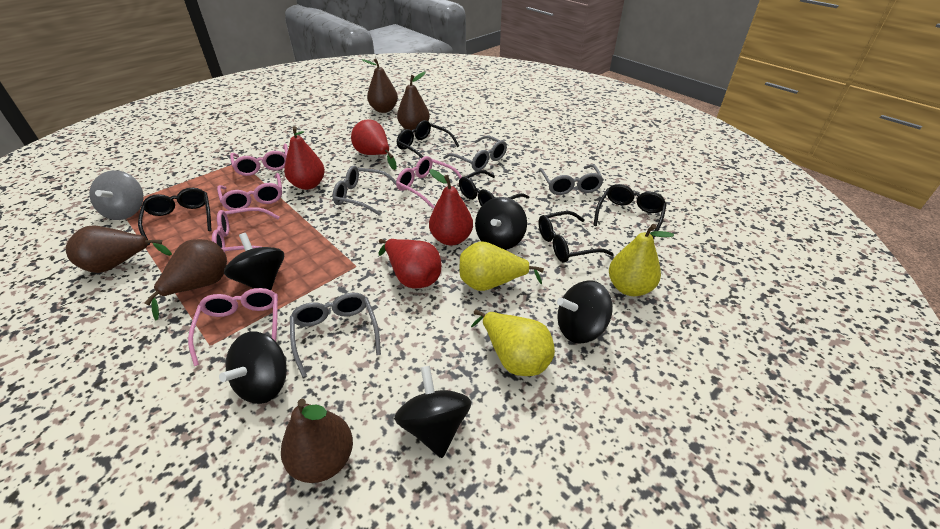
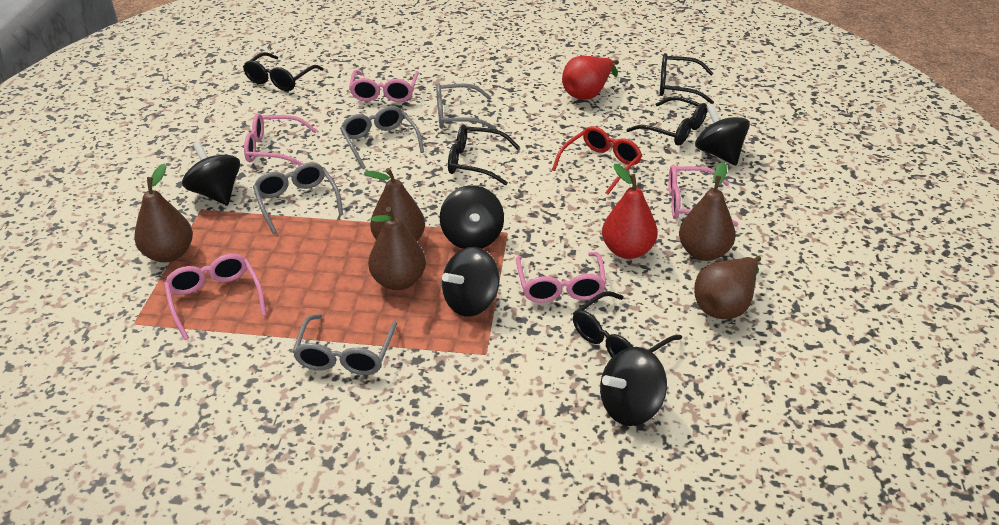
grey spinning top: 1 -> 0
red glasses: 0 -> 1
red pear: 4 -> 2
yellow pear: 3 -> 0

